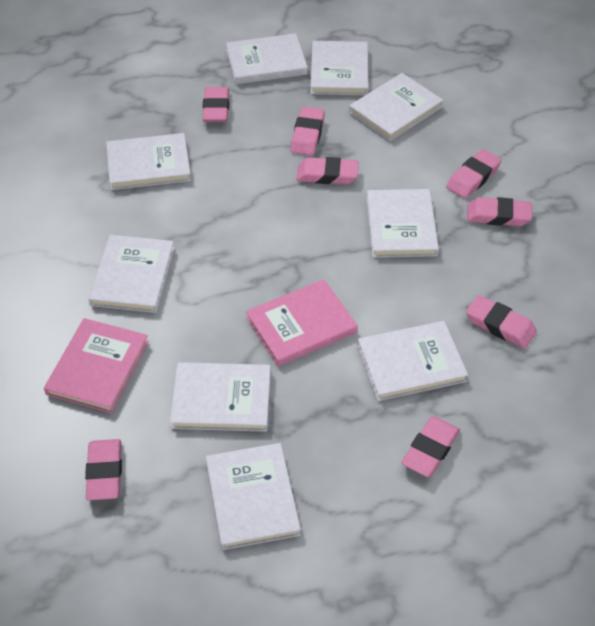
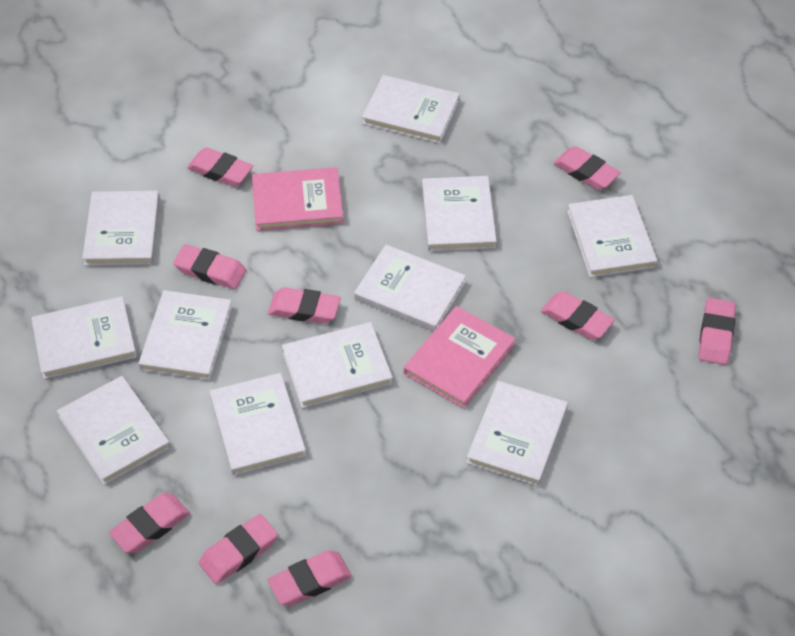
pink eraser: 8 -> 9
white book: 9 -> 11

